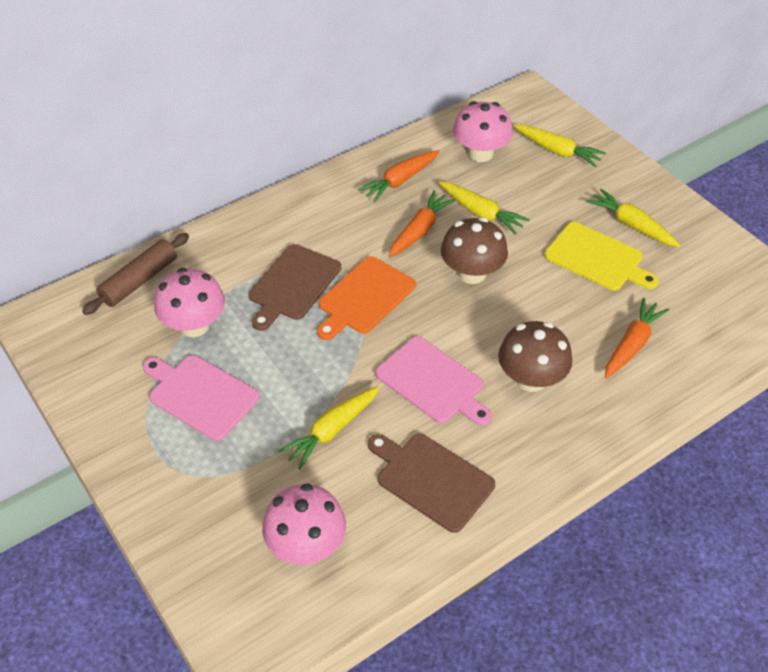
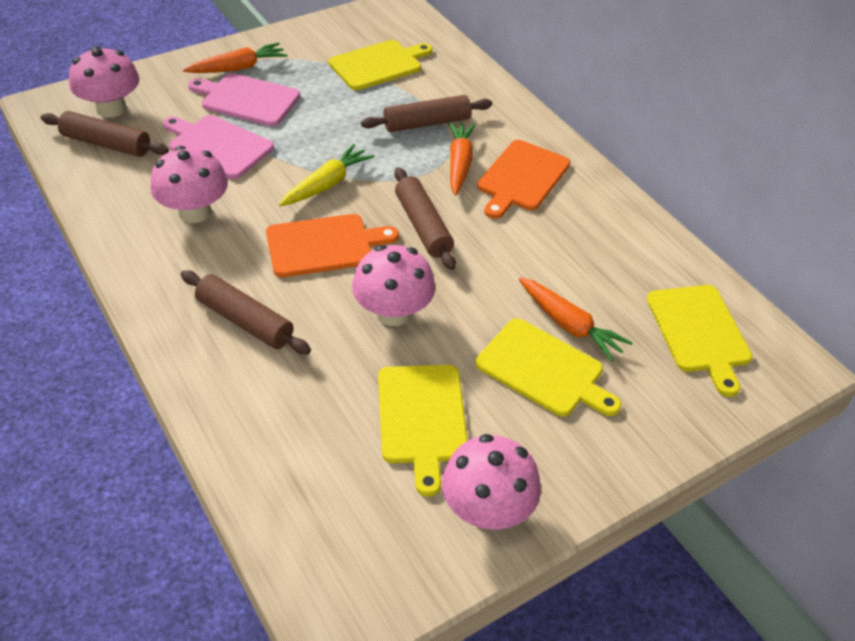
brown cutting board: 2 -> 0
brown mushroom: 2 -> 0
brown rolling pin: 1 -> 4
orange cutting board: 1 -> 2
pink mushroom: 3 -> 4
yellow carrot: 4 -> 1
yellow cutting board: 1 -> 4

